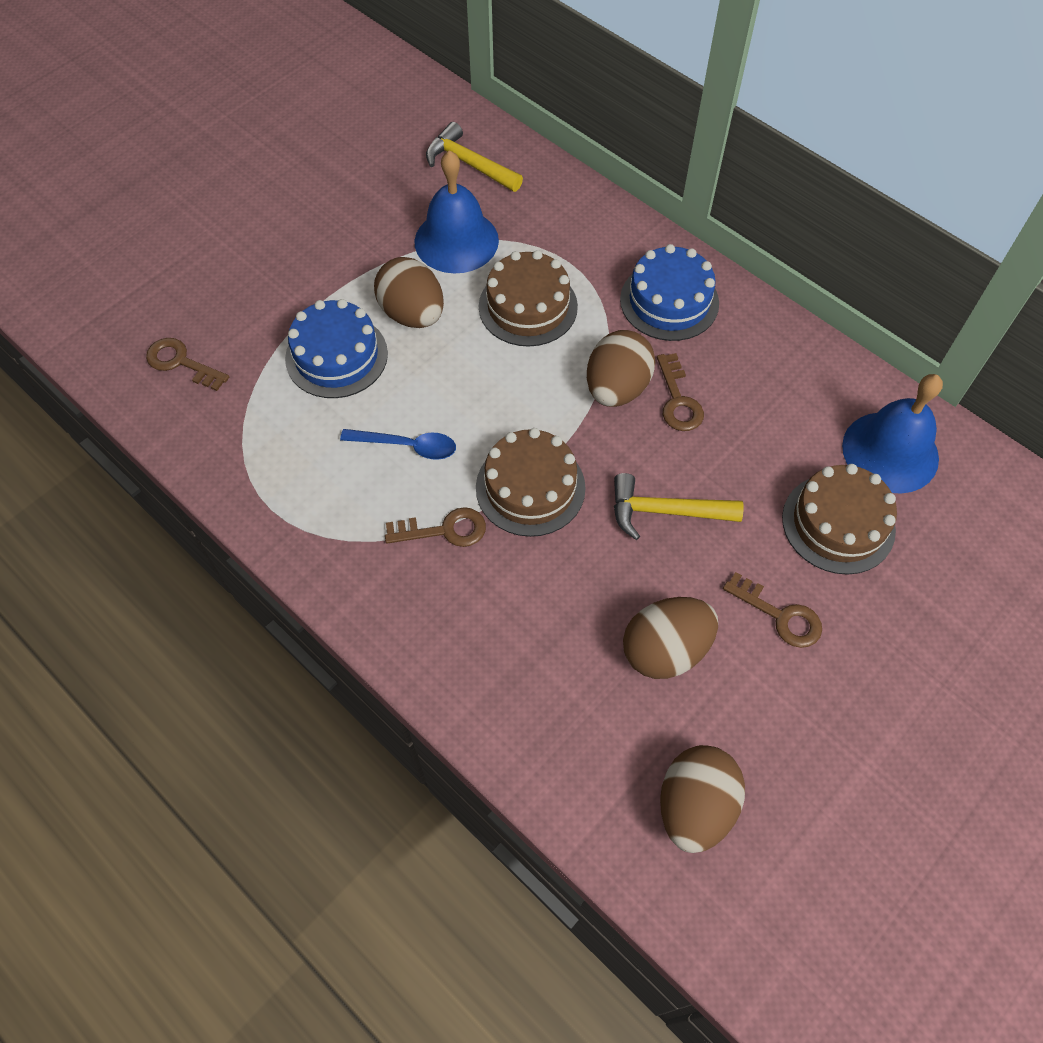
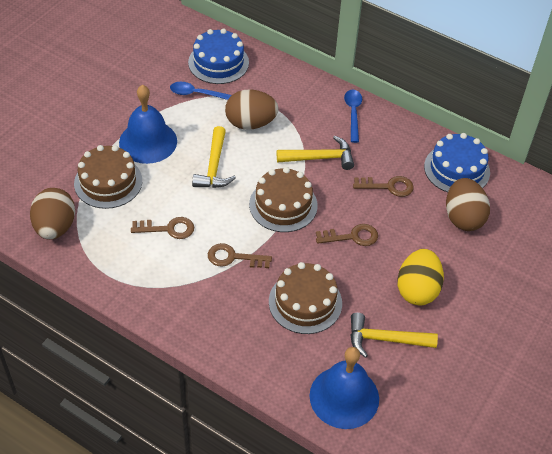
blue spoon: 1 -> 2
brown egg: 4 -> 3
yellow egg: 0 -> 1
yellow hammer: 2 -> 3

